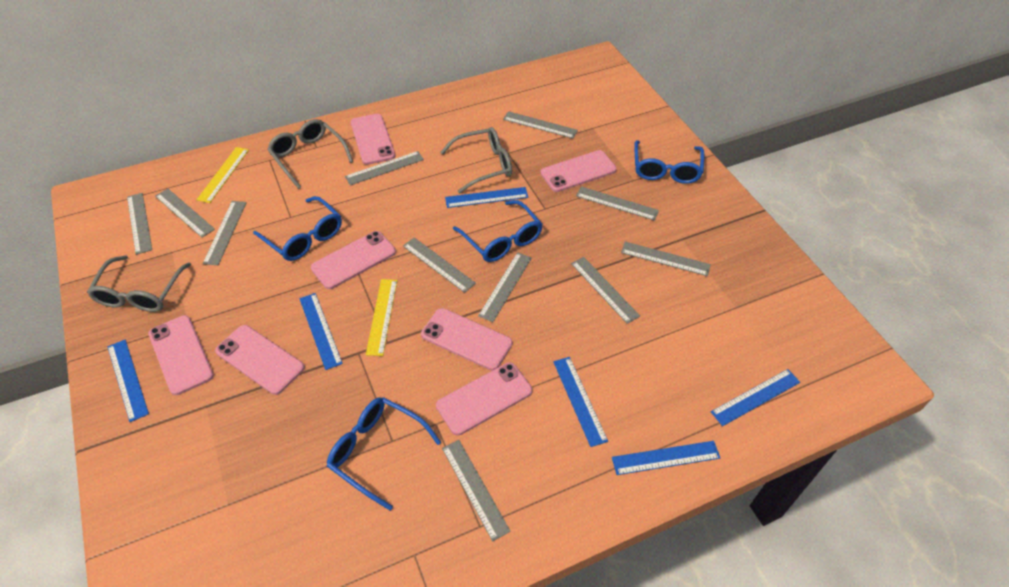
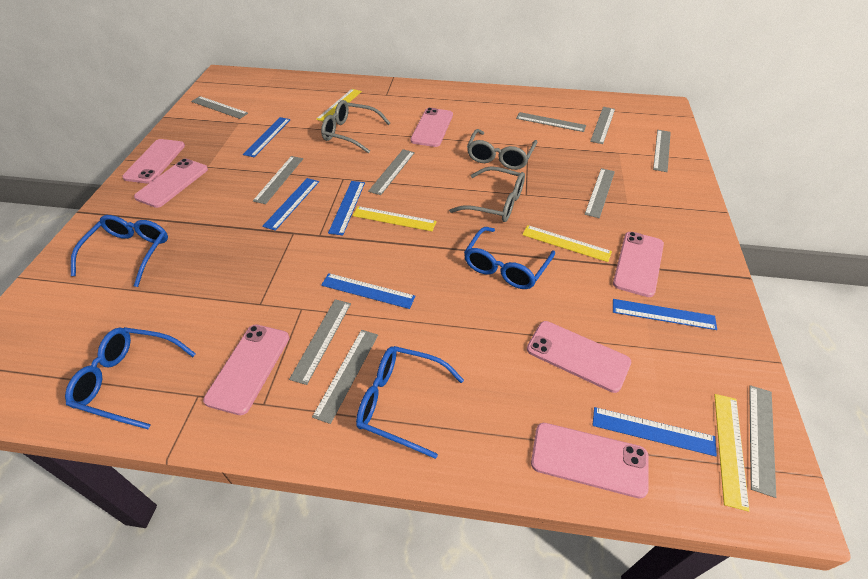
grey ruler: 11 -> 10
yellow ruler: 2 -> 4

